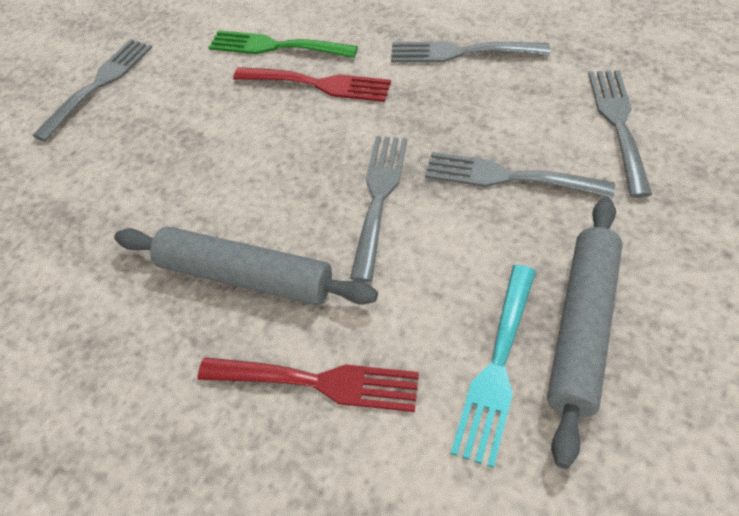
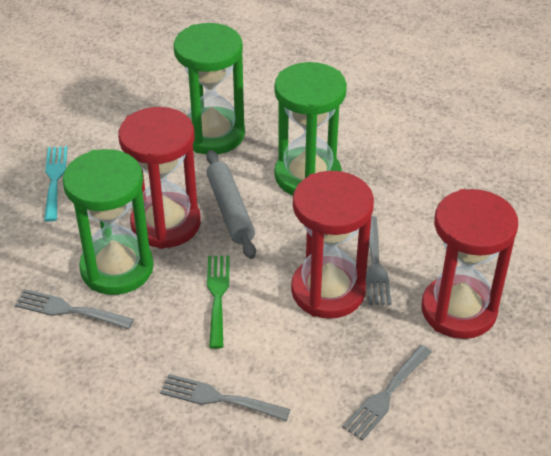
green hourglass: 0 -> 3
grey fork: 5 -> 4
grey rolling pin: 2 -> 1
red fork: 2 -> 0
red hourglass: 0 -> 3

